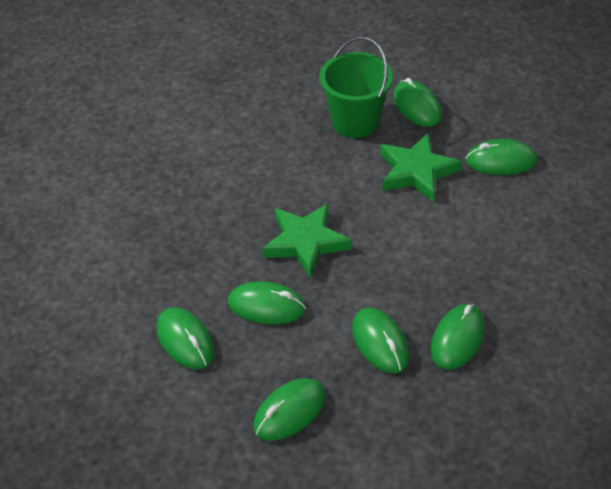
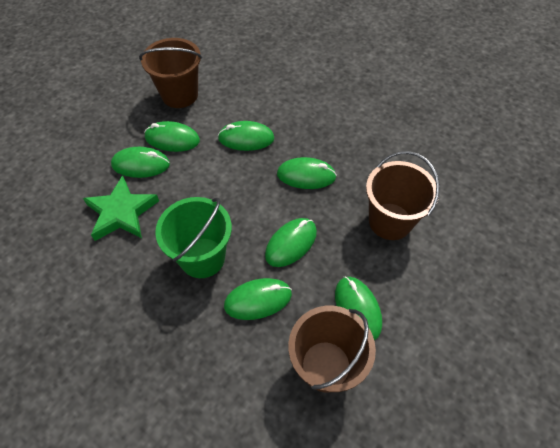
brown bucket: 0 -> 3
green star: 2 -> 1

